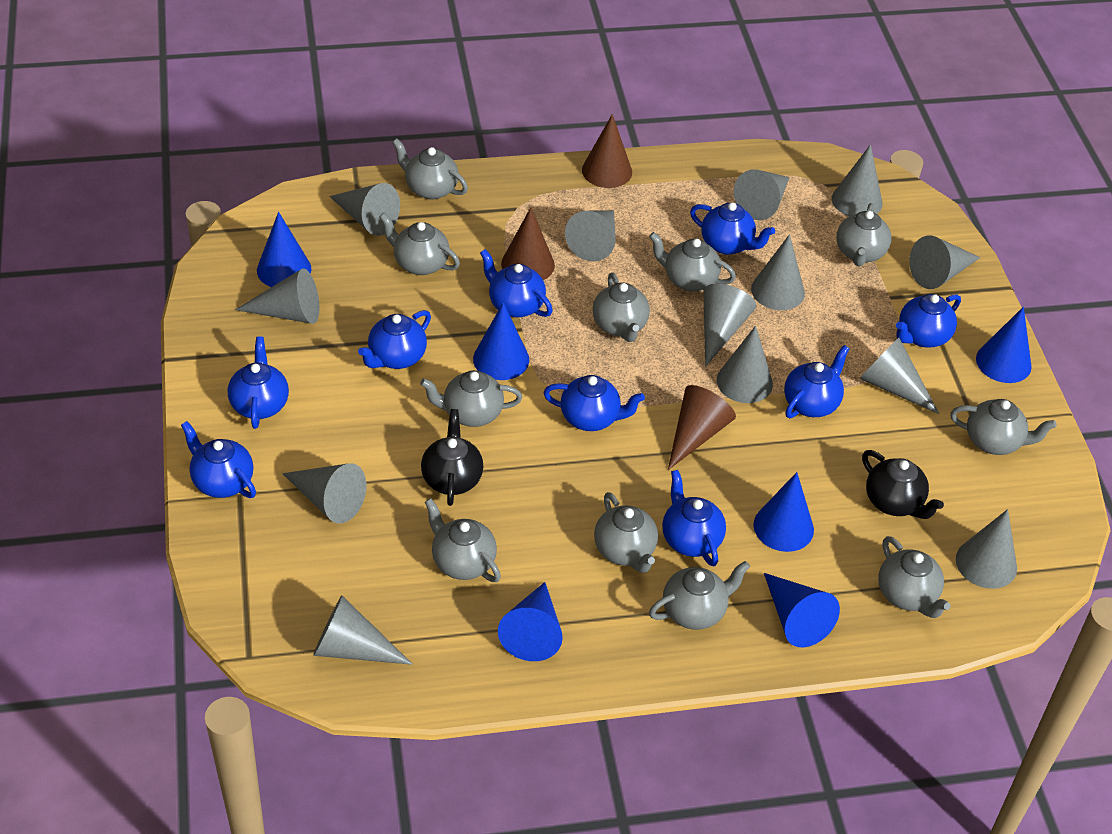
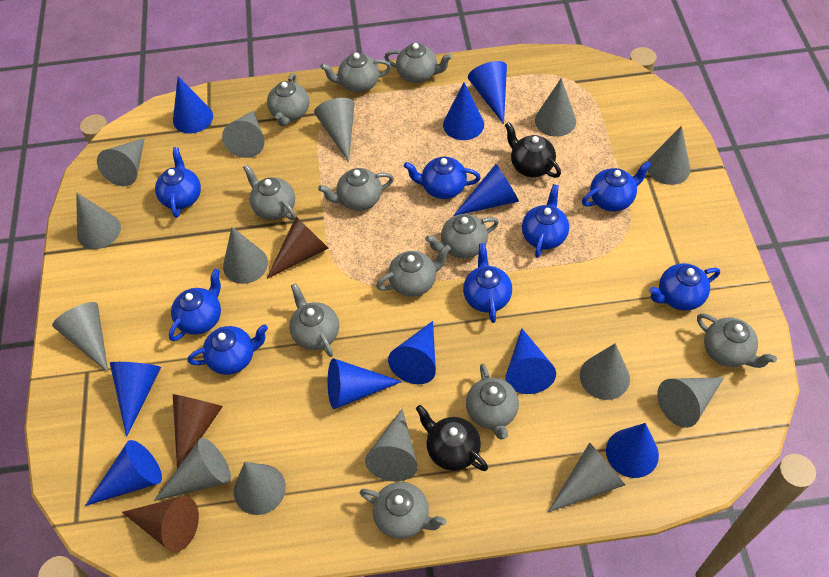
blue cone: 6 -> 10
blue teapot: 9 -> 8
grey cone: 13 -> 14

